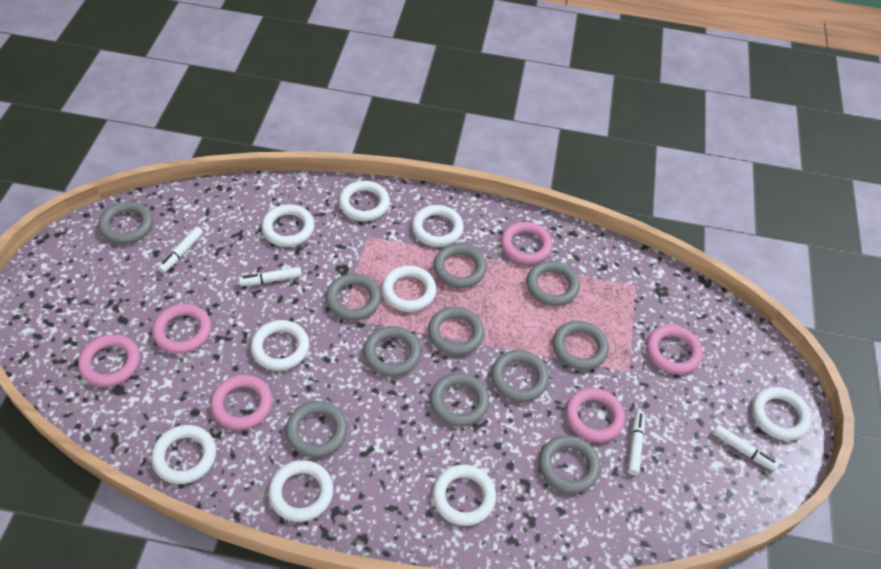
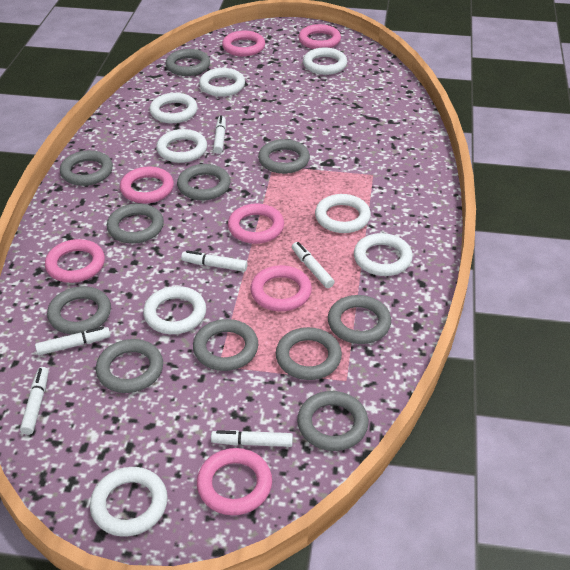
pink ring: 6 -> 7
white marker: 4 -> 6
white ring: 9 -> 8

